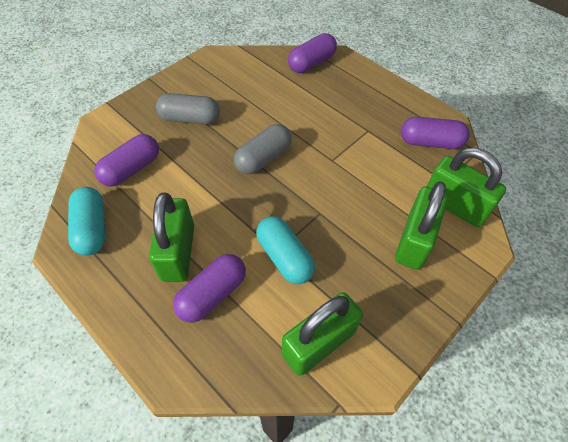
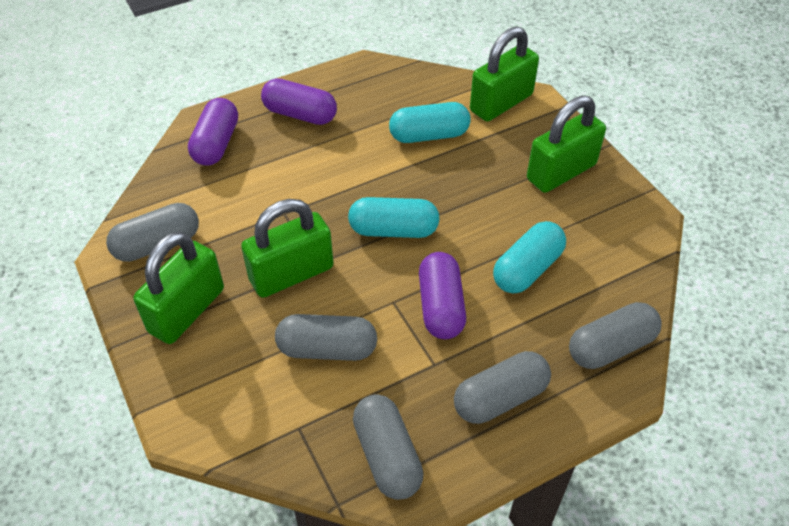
grey capsule: 2 -> 5
purple capsule: 4 -> 3
turquoise capsule: 2 -> 3

